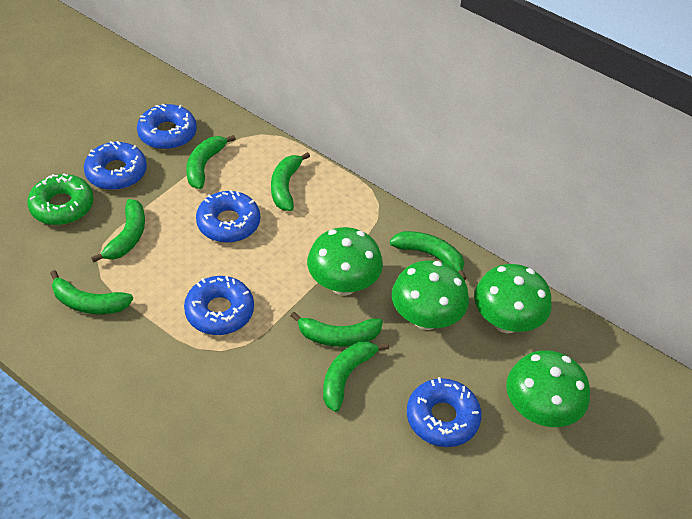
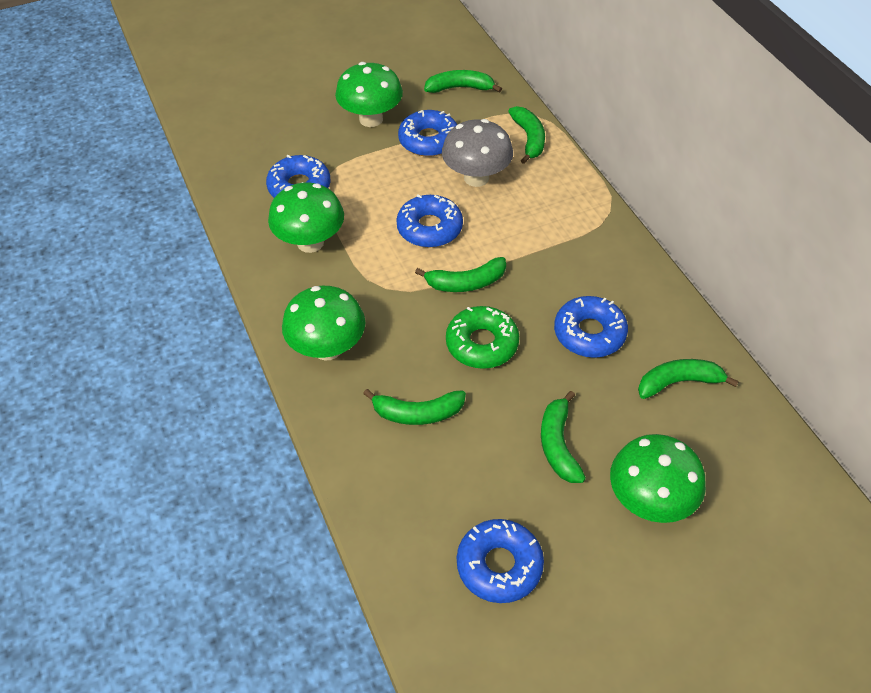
green banana: 7 -> 6
grey mushroom: 0 -> 1

